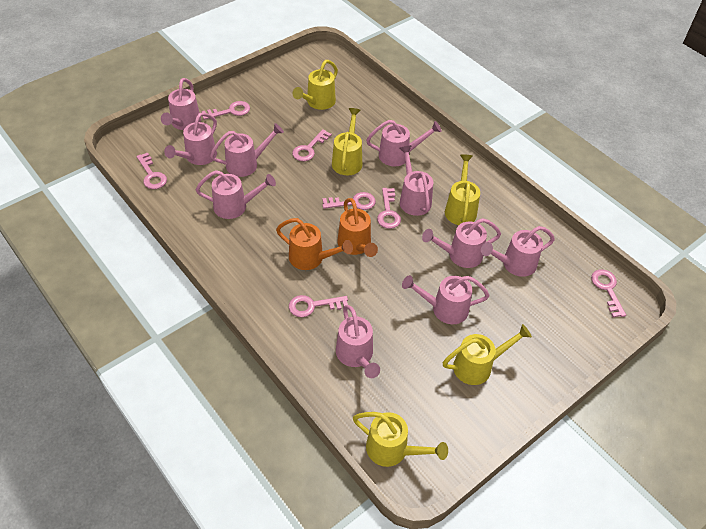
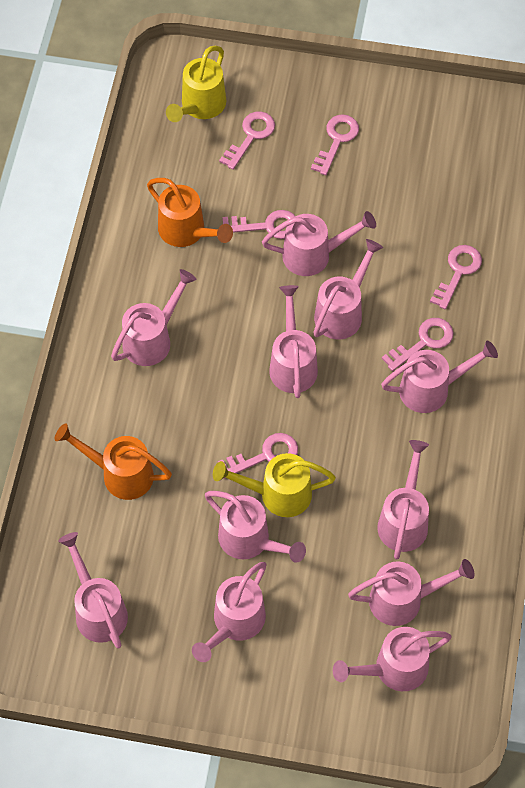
pink key: 7 -> 6
pink watering can: 10 -> 11
yellow watering can: 5 -> 2

